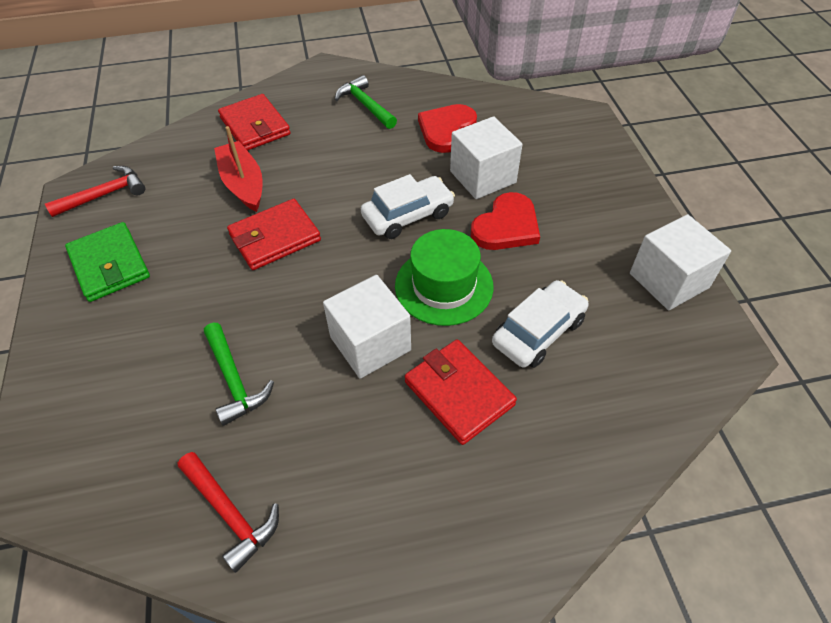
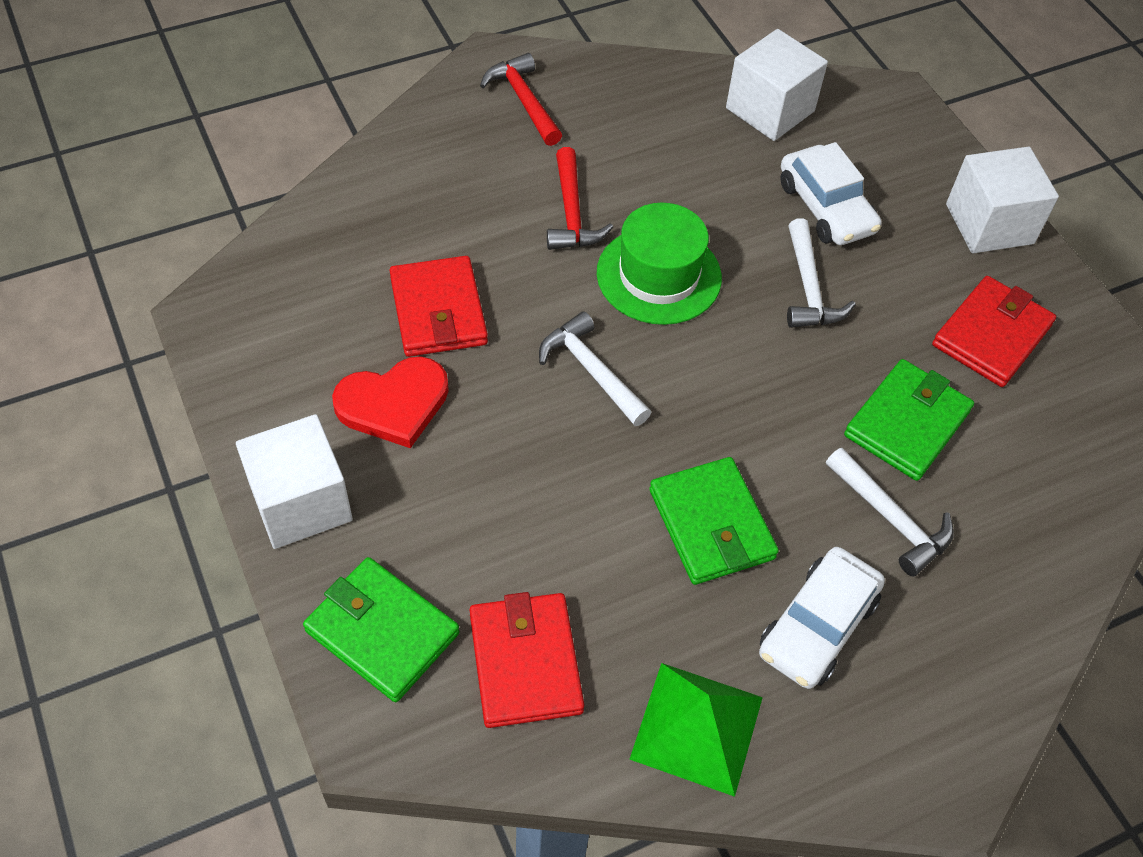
green hammer: 2 -> 0
green pyramid: 0 -> 1
green wallet: 1 -> 3
red boat: 1 -> 0
red heart: 2 -> 1
white hammer: 0 -> 3

